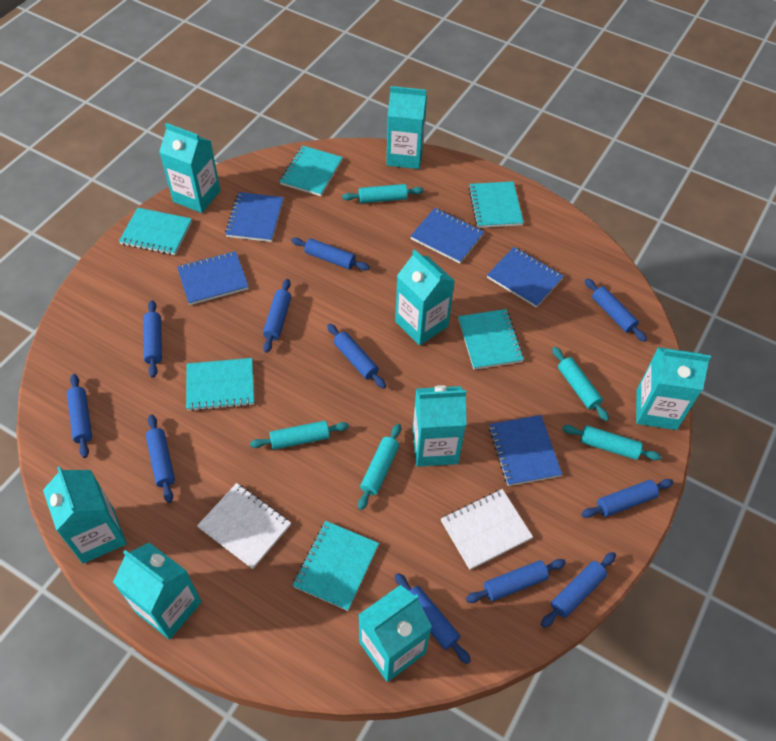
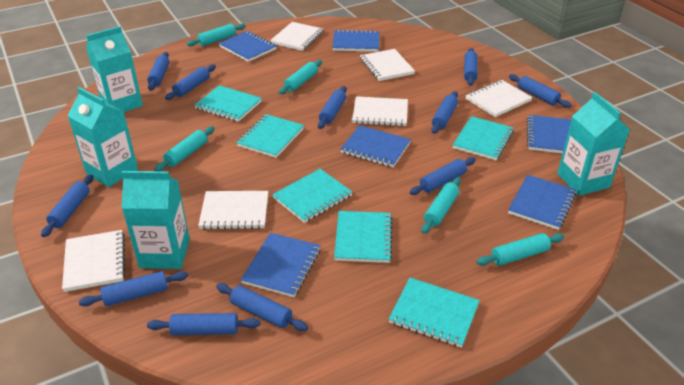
blue notebook: 5 -> 6
turquoise carton: 8 -> 4
white notebook: 2 -> 6

